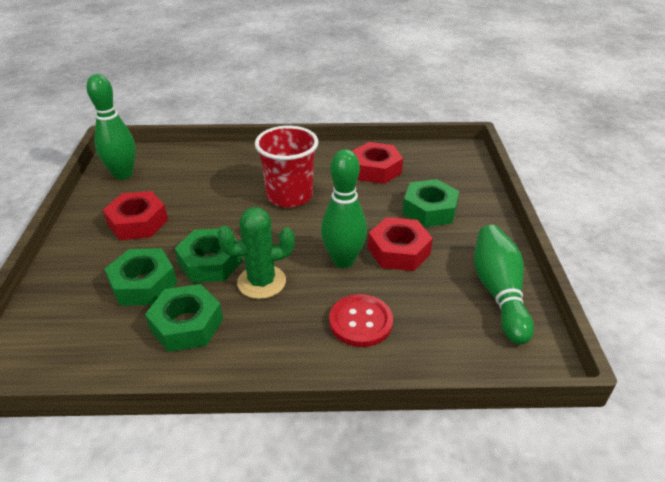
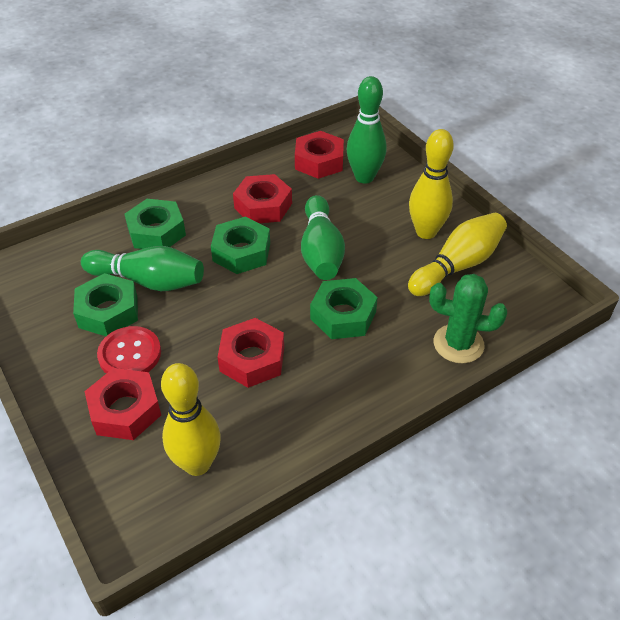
red cup: 1 -> 0
red nut: 3 -> 4
yellow bowling pin: 0 -> 3

